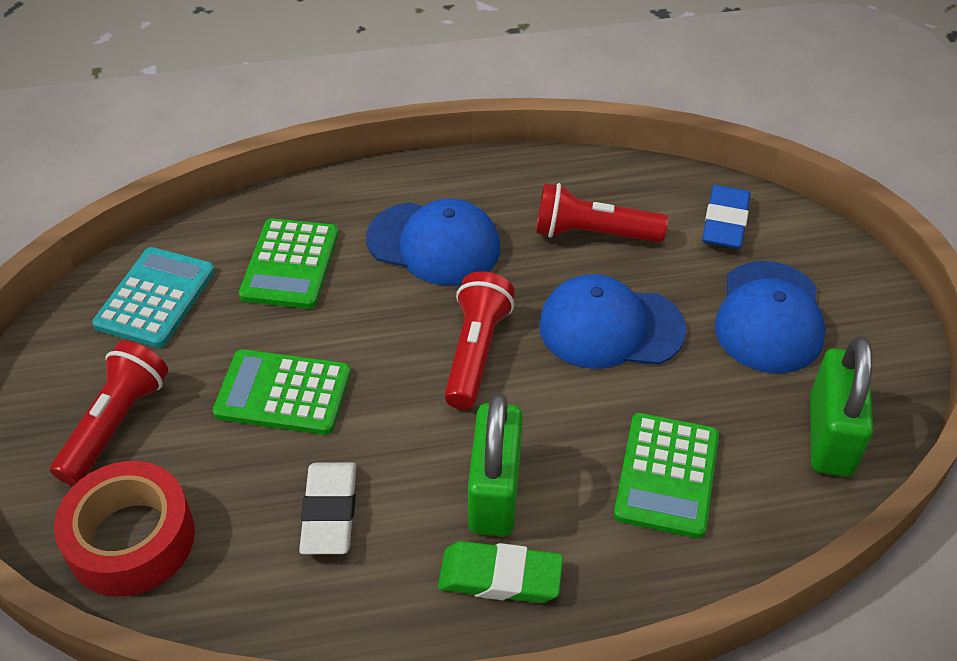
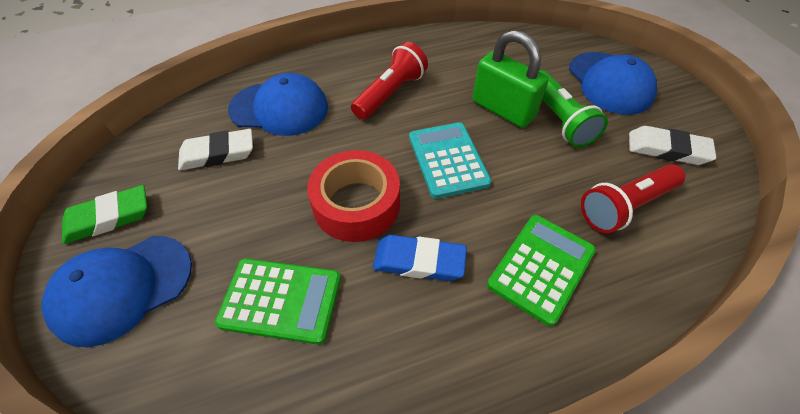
green calculator: 3 -> 2
green flashlight: 0 -> 1
green padlock: 2 -> 1
red flashlight: 3 -> 2
white eraser: 1 -> 2

